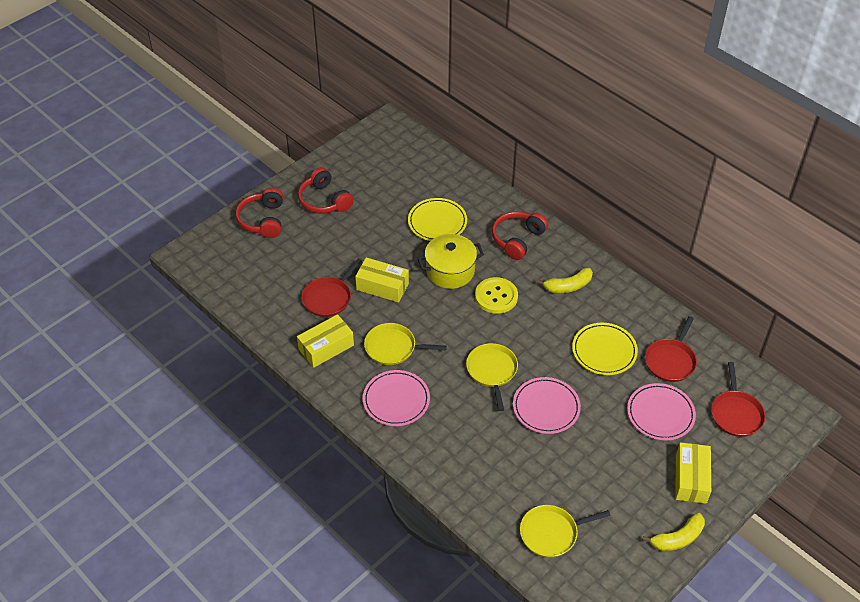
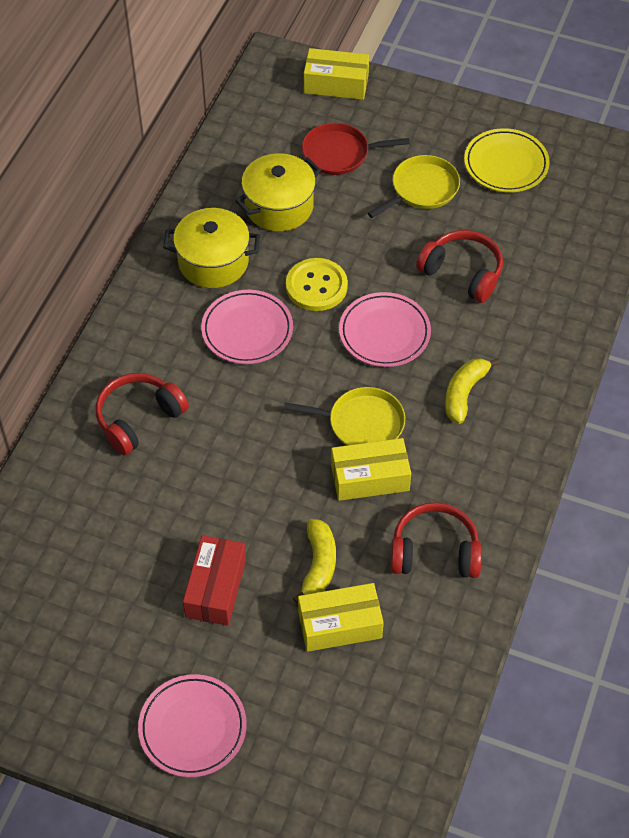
red box: 0 -> 1
red pan: 3 -> 1
yellow pan: 3 -> 2
yellow plate: 2 -> 1
yellow pot: 1 -> 2

